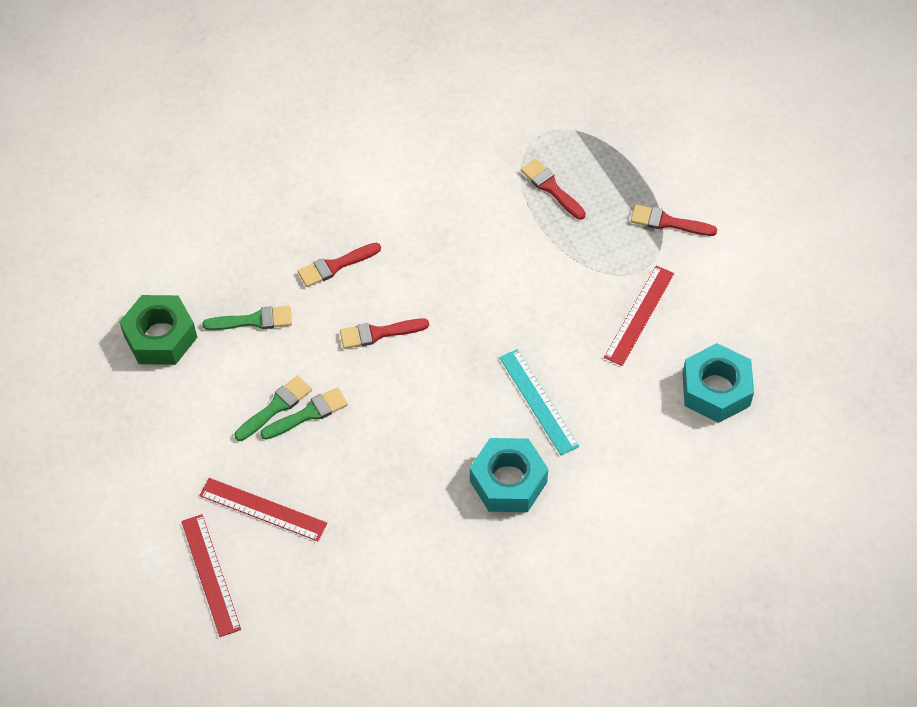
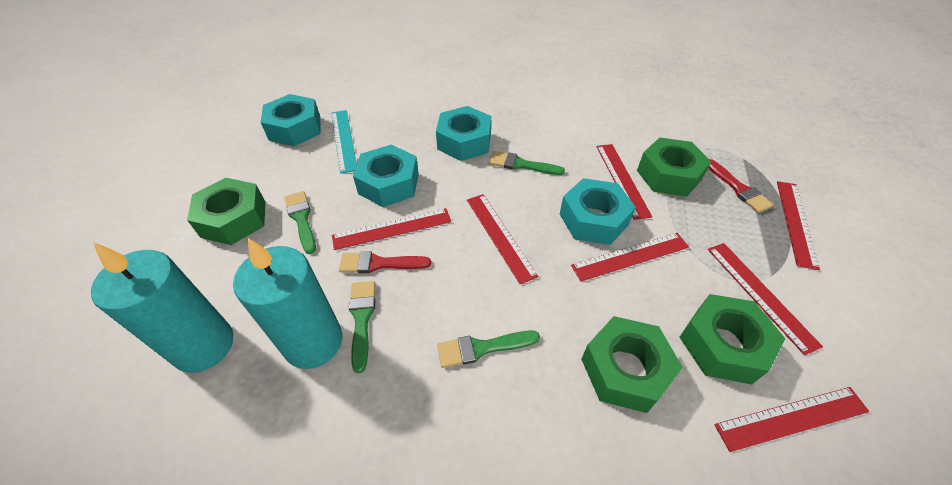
green brush: 3 -> 4
green nut: 1 -> 4
red brush: 4 -> 2
red ruler: 3 -> 7
turquoise candle: 0 -> 2
turquoise nut: 2 -> 4

